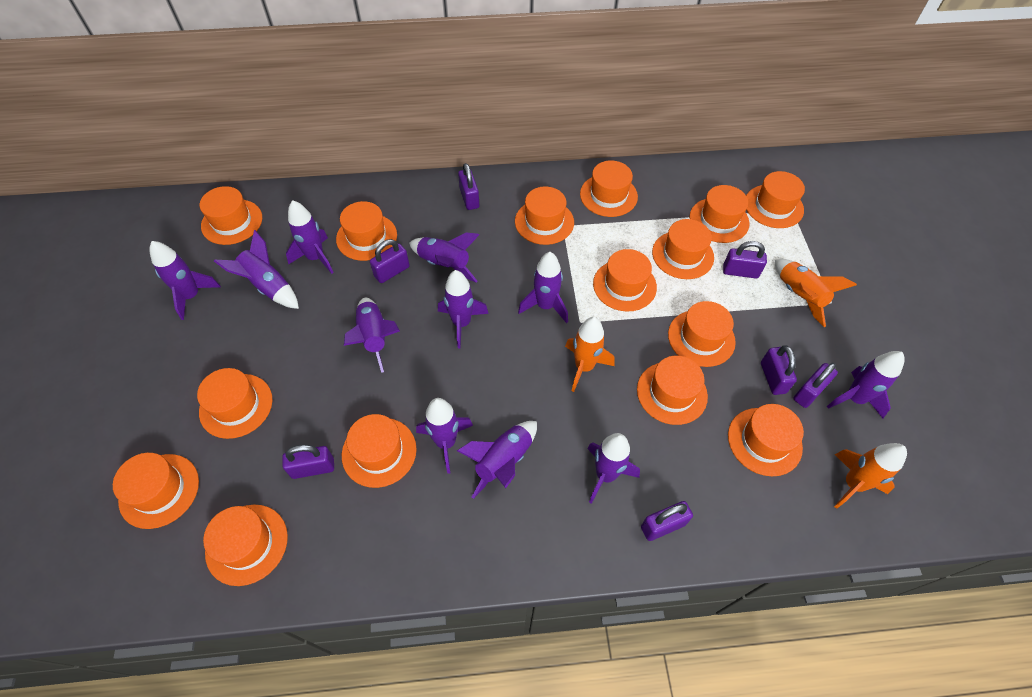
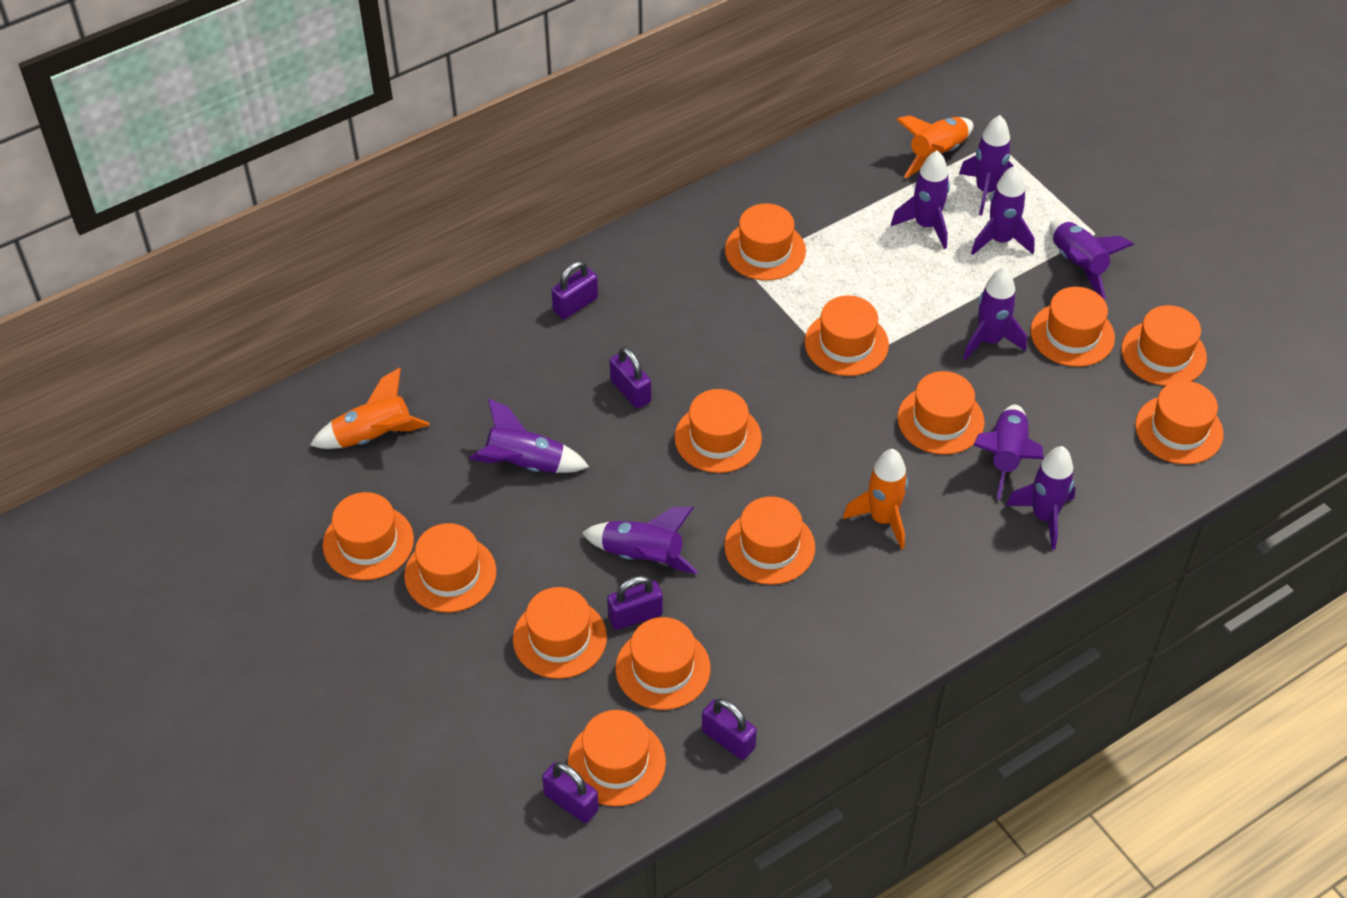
orange hat: 15 -> 13
purple padlock: 7 -> 5
purple rocket: 11 -> 9

